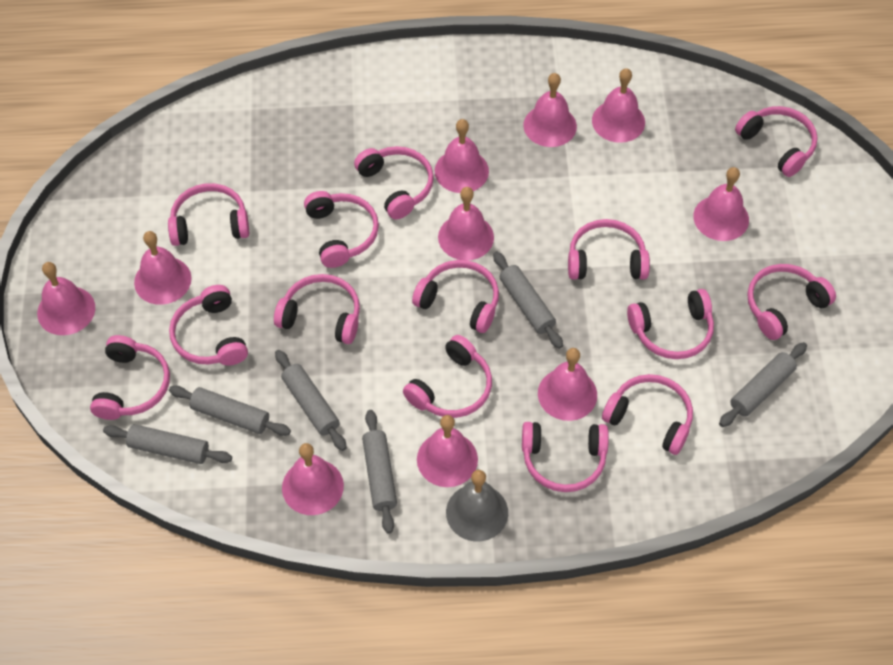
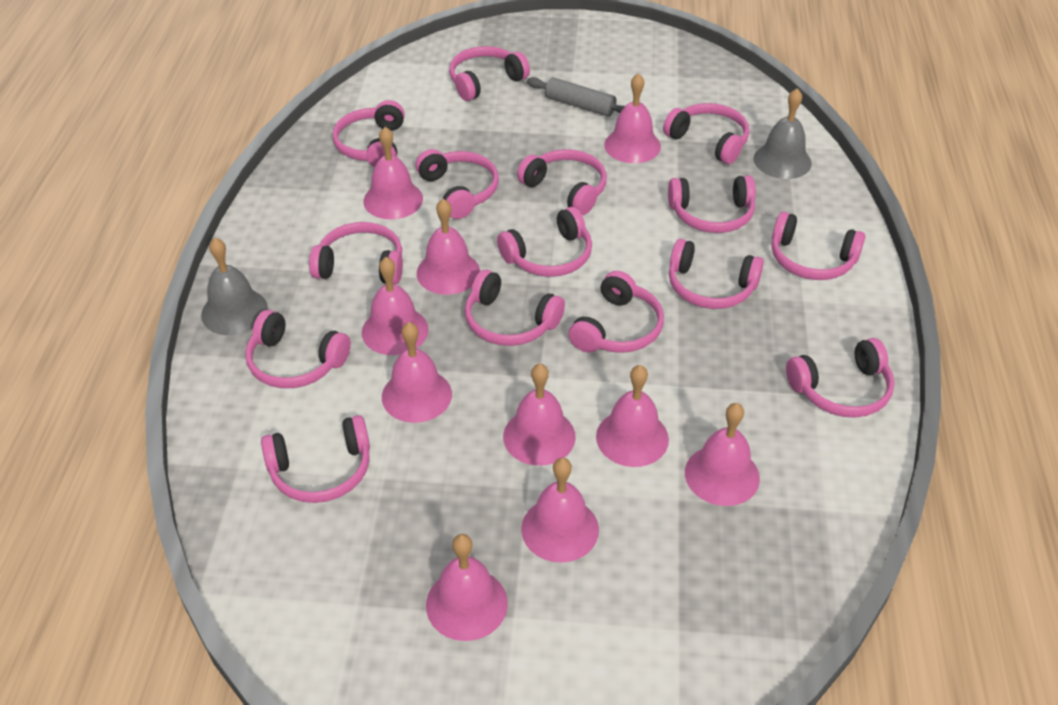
grey bell: 1 -> 2
grey rolling pin: 6 -> 1
pink headphones: 14 -> 15

